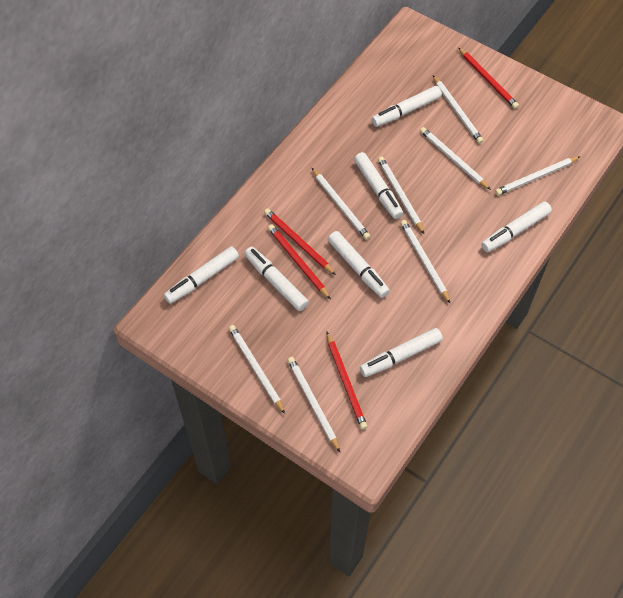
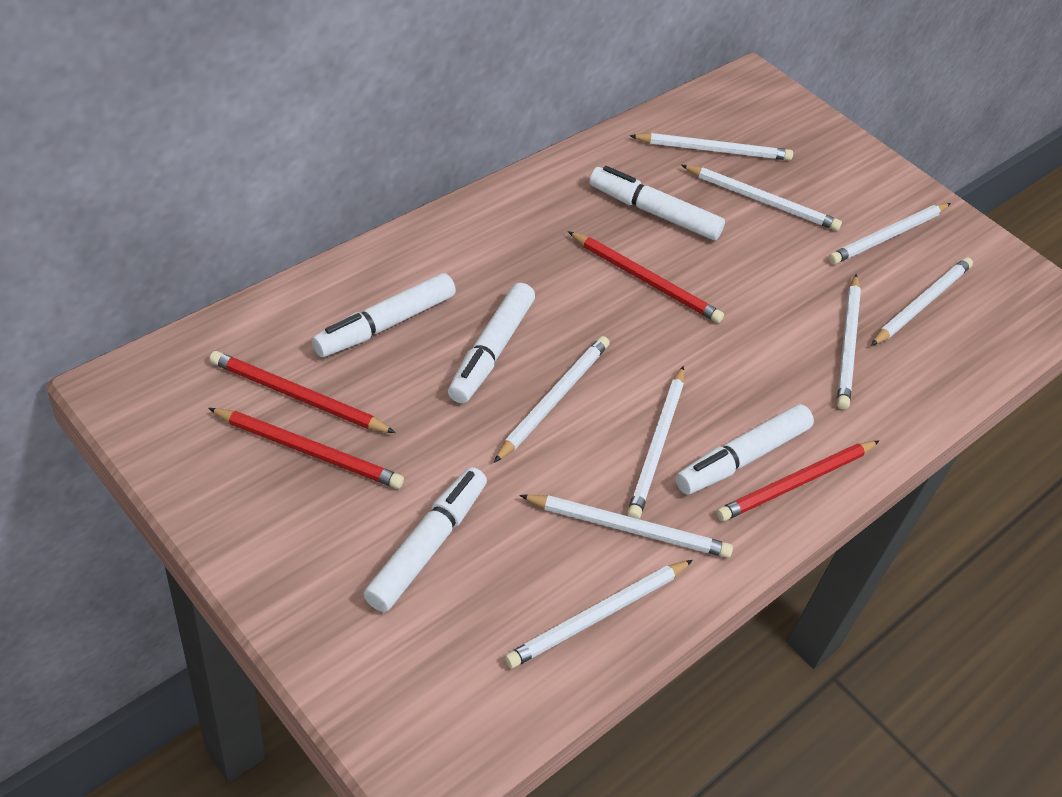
white marker: 7 -> 5
white pencil: 8 -> 9

